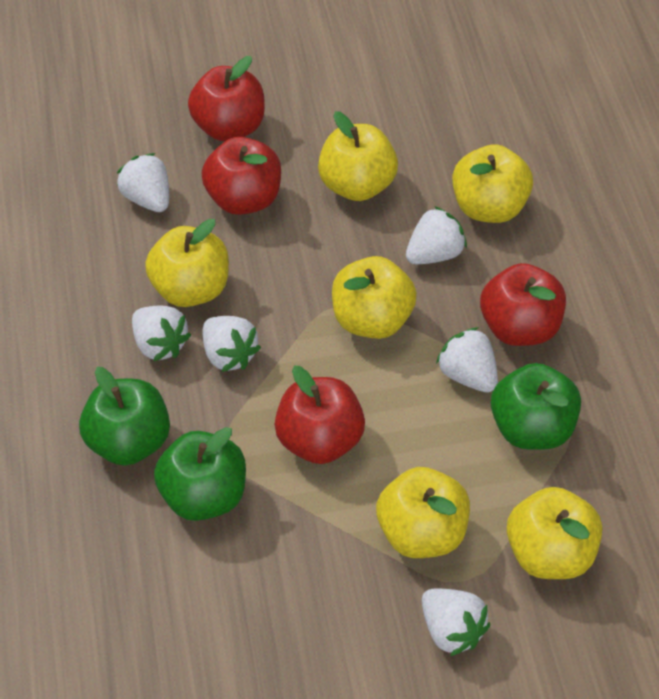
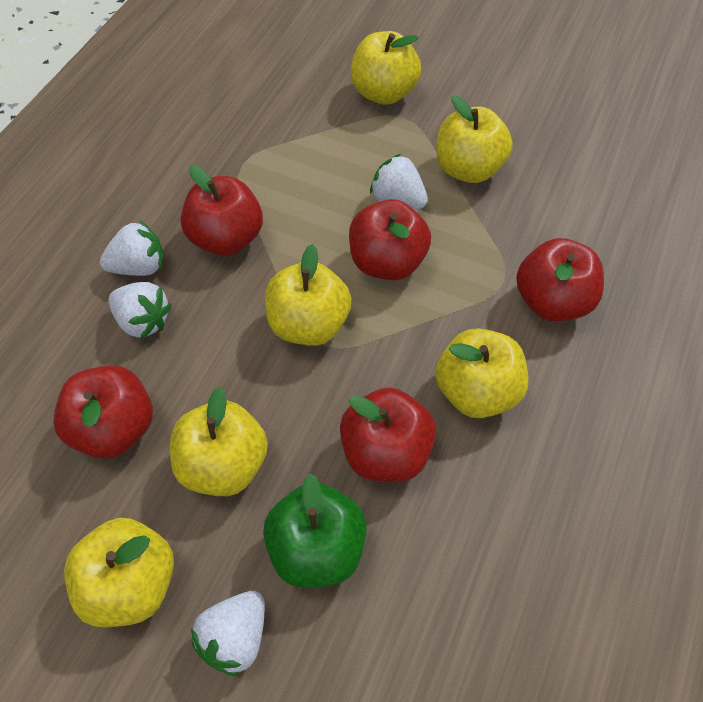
green apple: 3 -> 1
red apple: 4 -> 5
white strawberry: 6 -> 4

